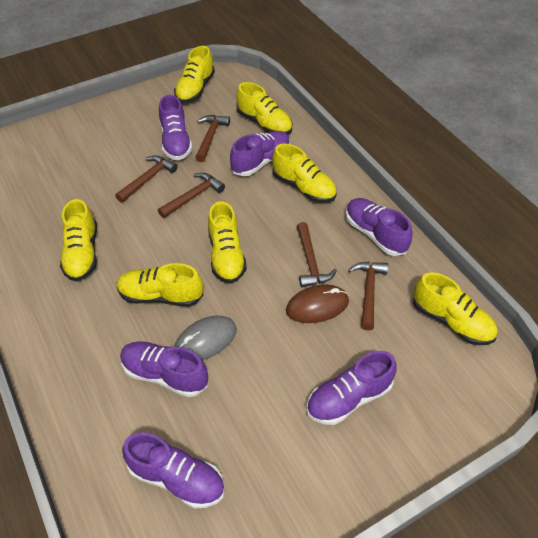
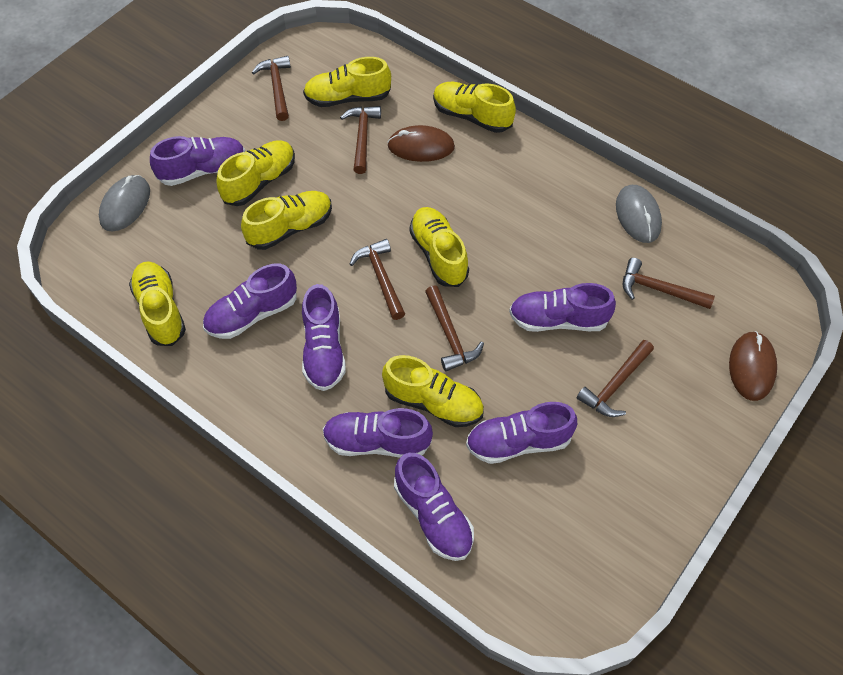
brown hammer: 5 -> 6
brown mouse: 1 -> 2
grey mouse: 1 -> 2
purple shoe: 6 -> 7

